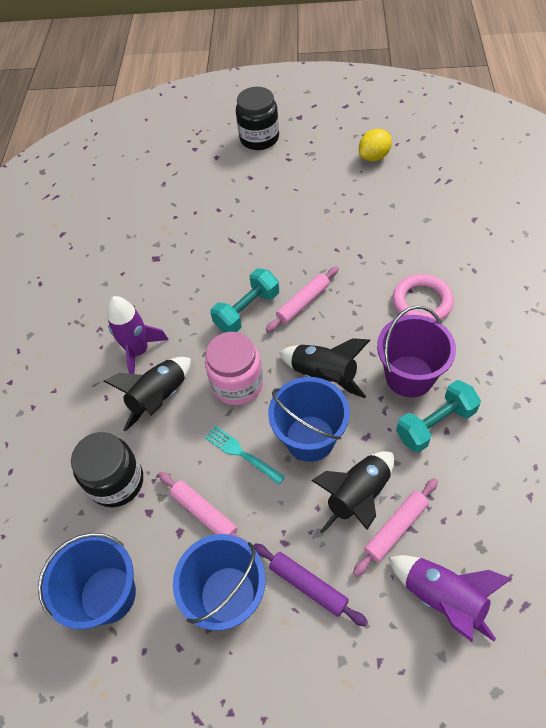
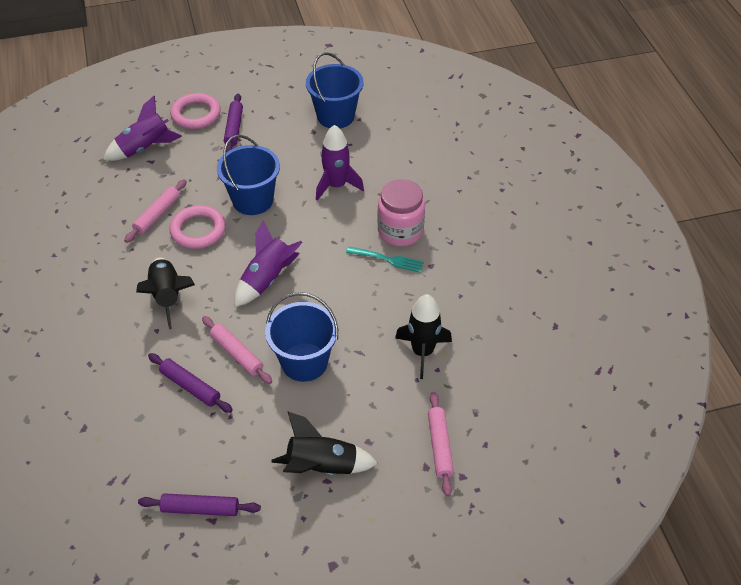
black jar: 2 -> 0
pink ring: 1 -> 2
purple bucket: 1 -> 0
purple rocket: 2 -> 3
purple rolling pin: 1 -> 3
turquoise dumbbell: 2 -> 0
yellow lemon: 1 -> 0

